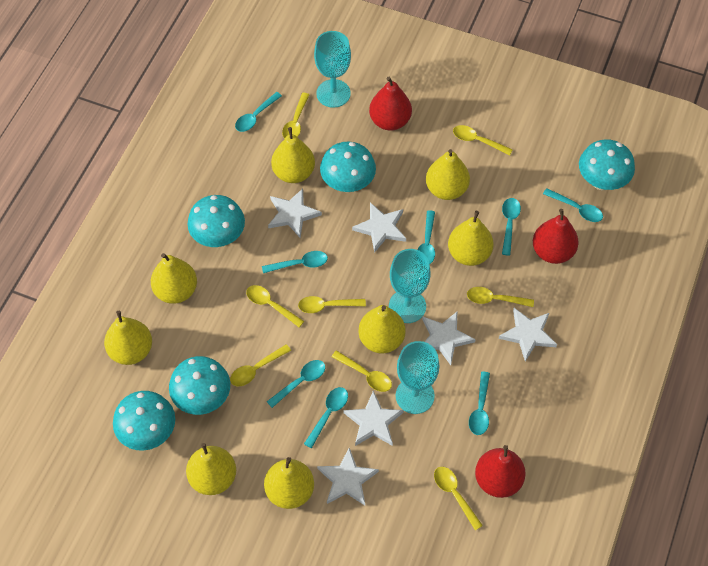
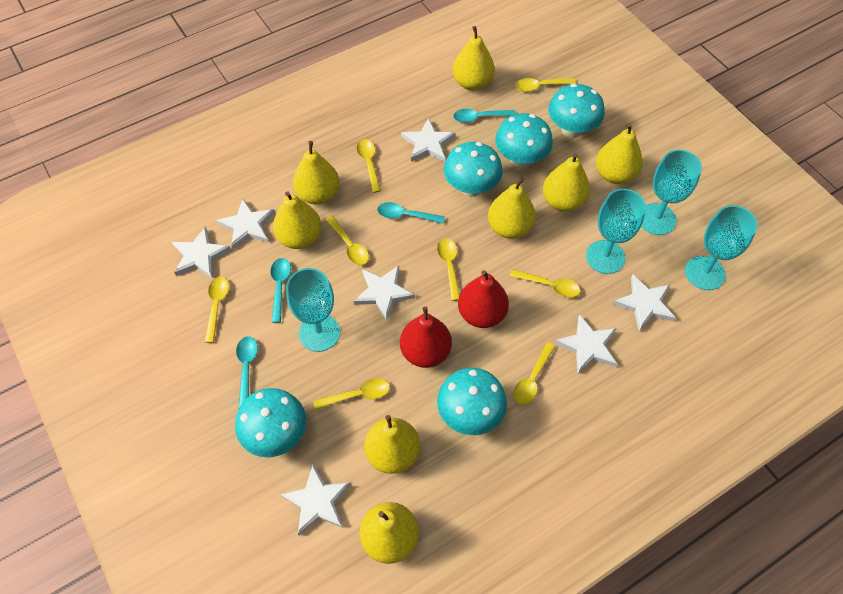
red pear: 3 -> 2
turquoise goblet: 3 -> 4
turquoise spoon: 8 -> 4
white star: 6 -> 7

